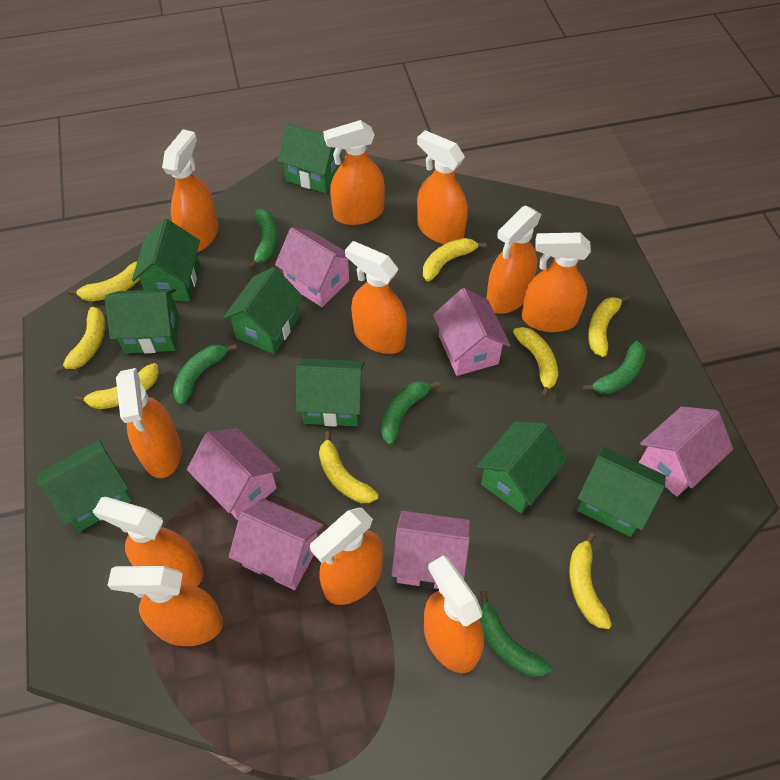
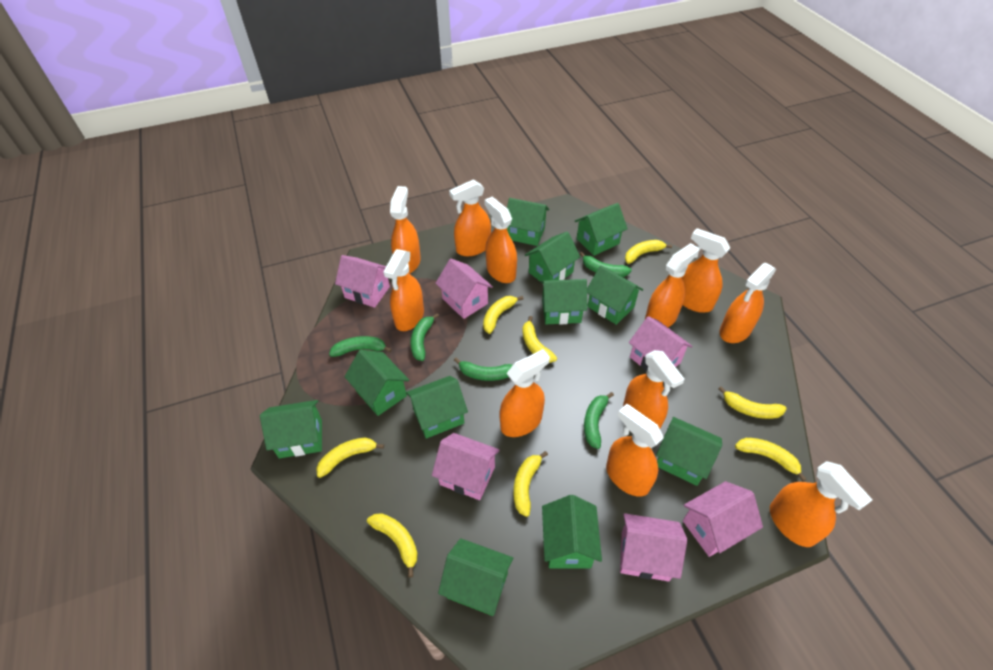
green house: 8 -> 11

